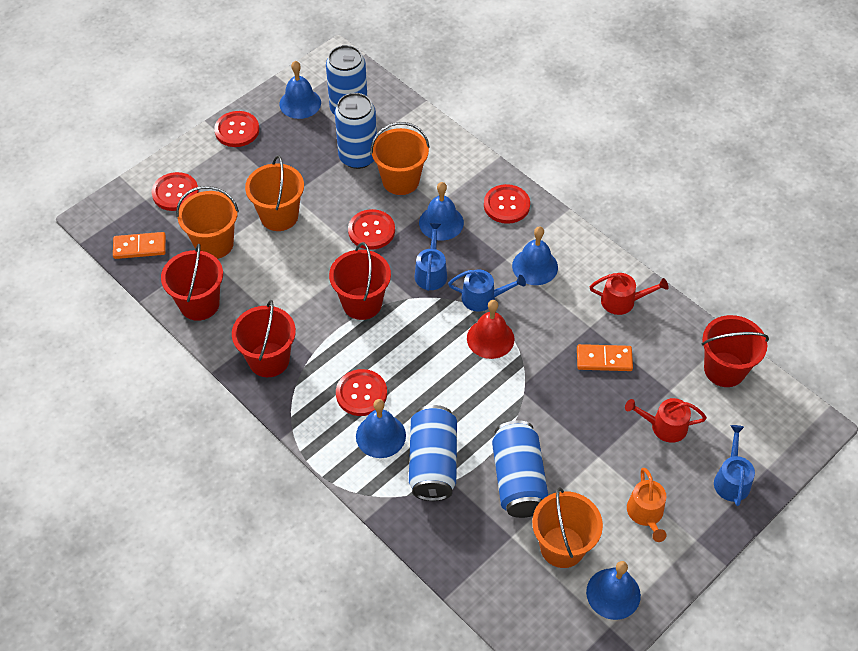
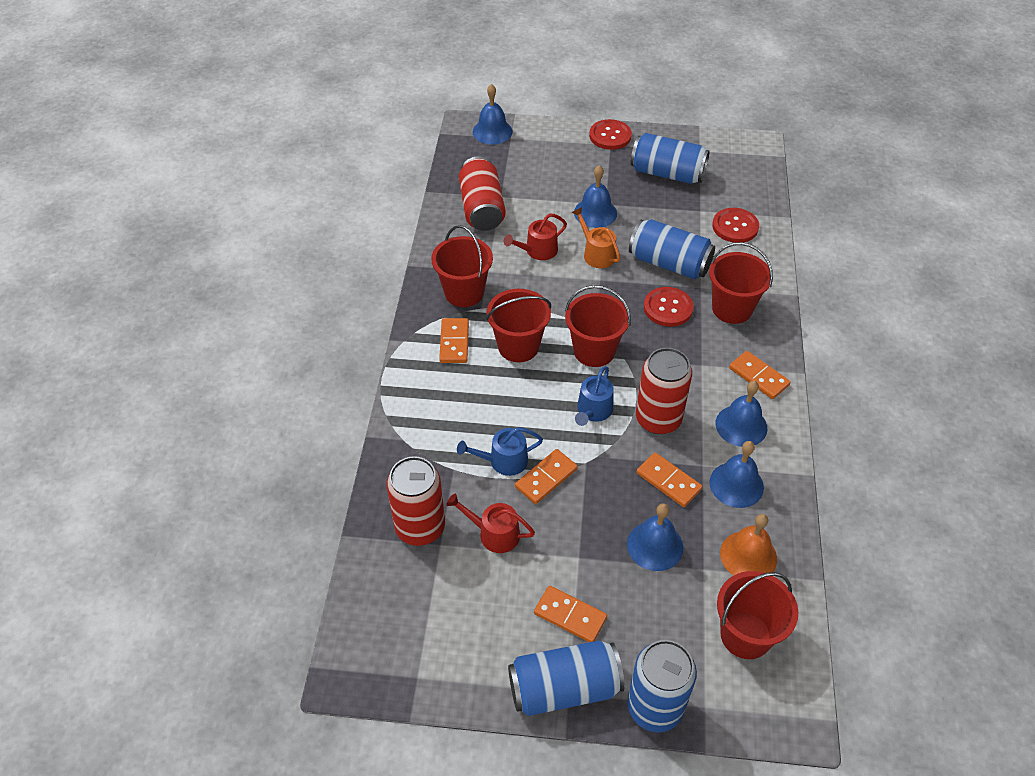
blue watering can: 3 -> 2
orange bell: 0 -> 1
orange bucket: 4 -> 0
orange domino: 2 -> 5
red bell: 1 -> 0
red bucket: 4 -> 5
red button: 5 -> 3
red can: 0 -> 3

